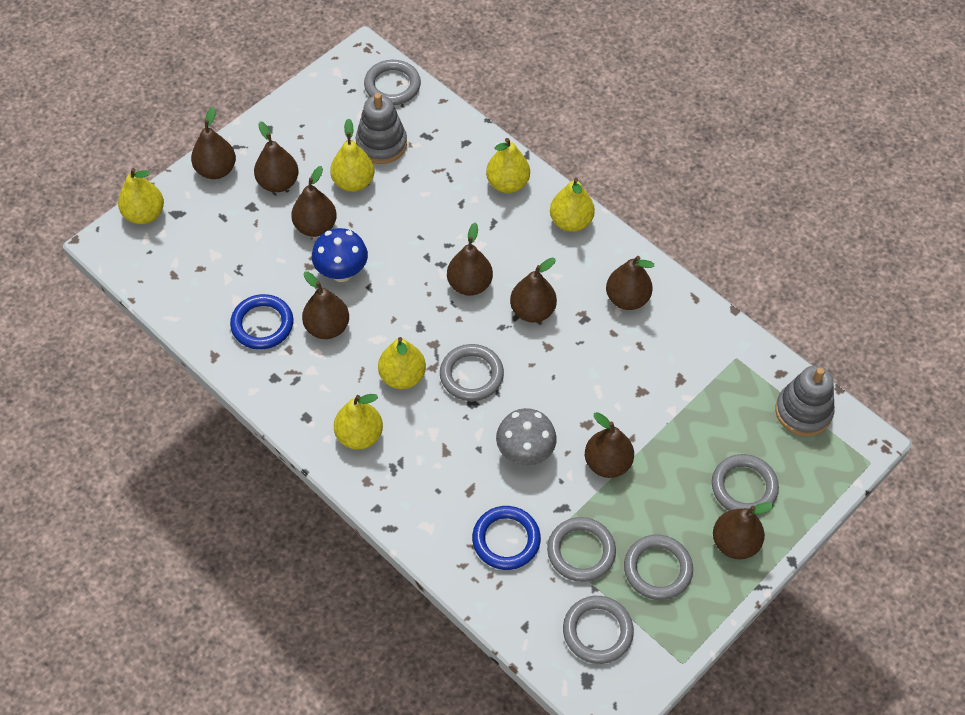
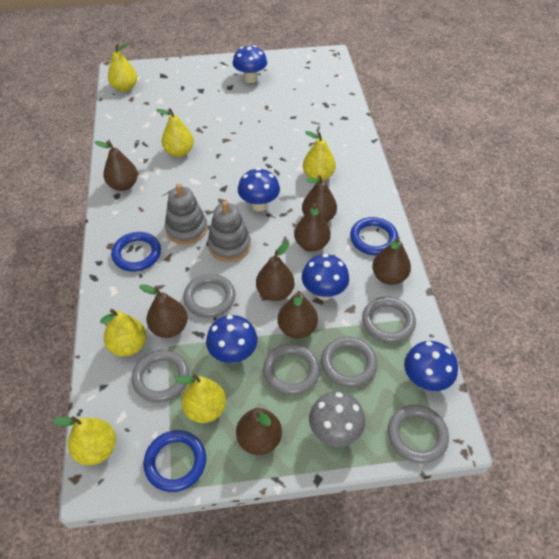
blue mushroom: 1 -> 5
blue ring: 2 -> 3
brown pear: 9 -> 8

